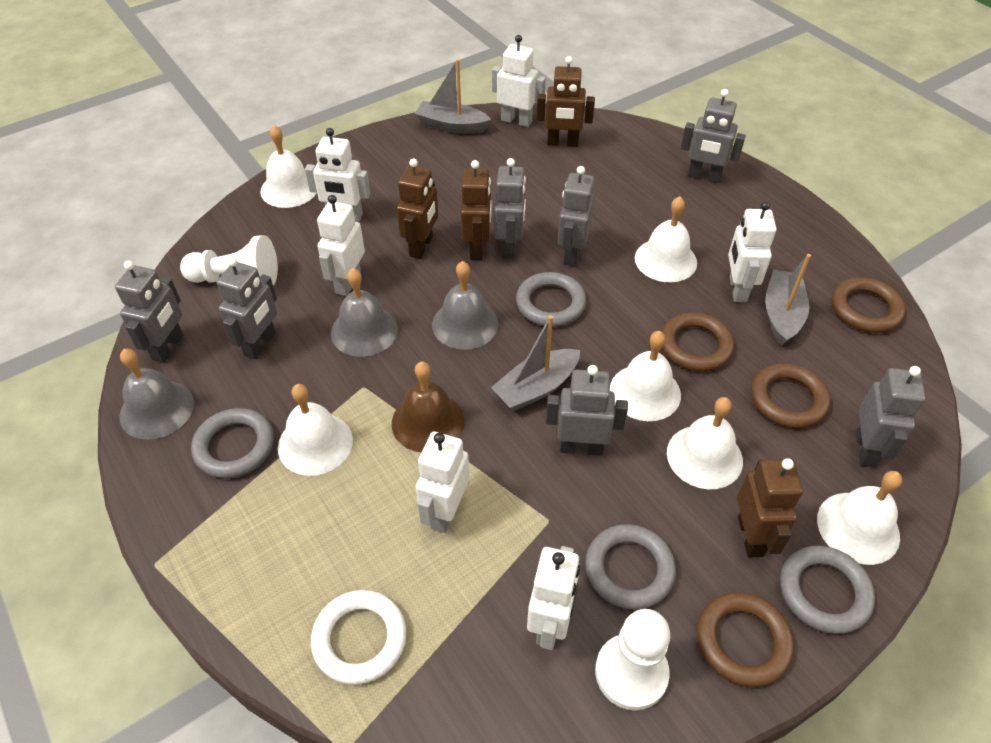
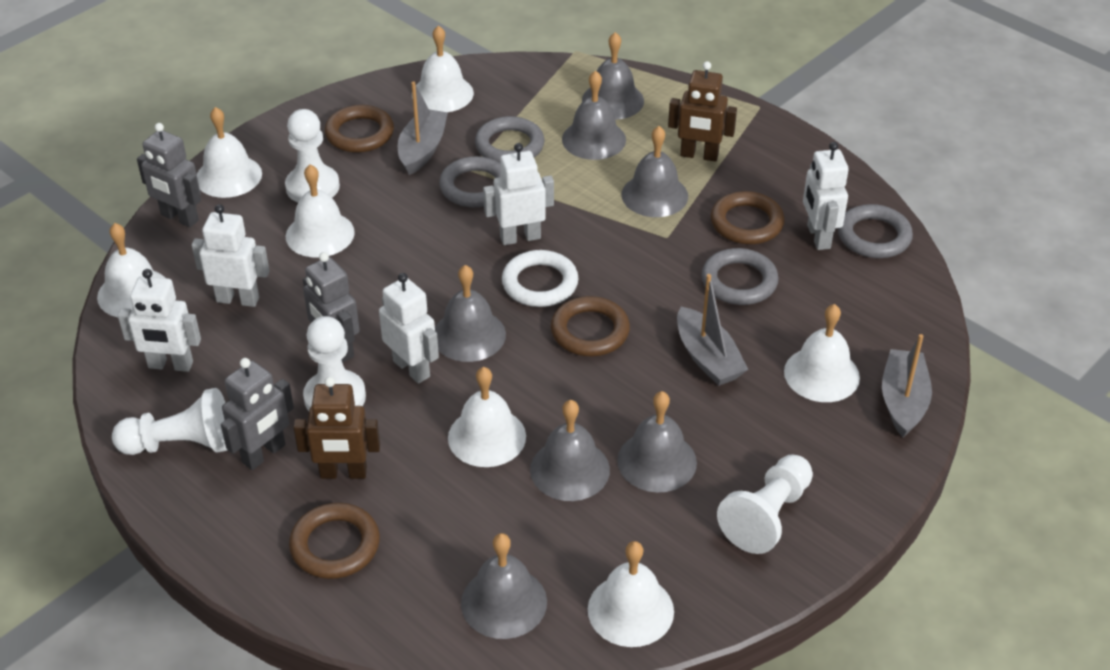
brown bell: 1 -> 0
brown robot: 4 -> 2
grey bell: 3 -> 7
grey robot: 7 -> 3
white bell: 6 -> 7
white pawn: 2 -> 4
white robot: 6 -> 5

